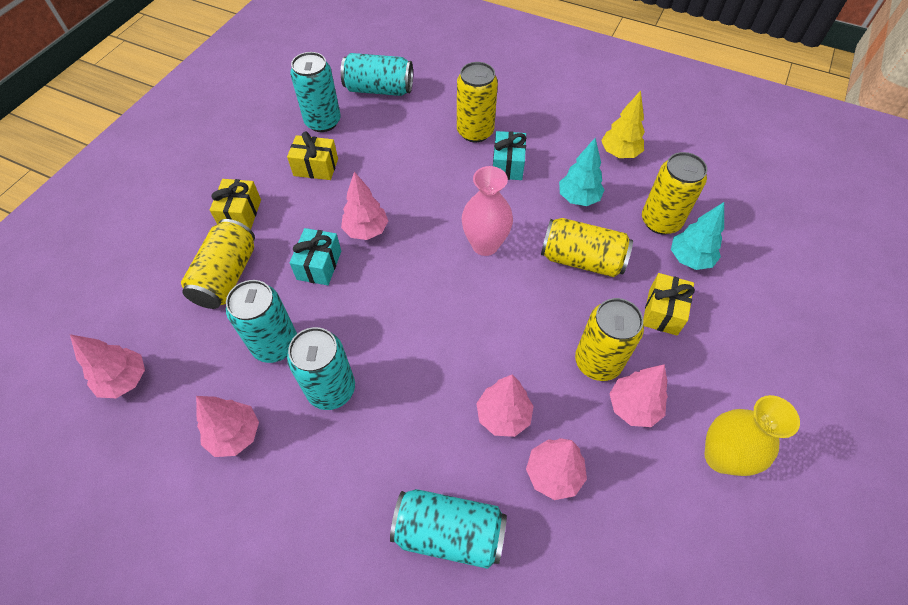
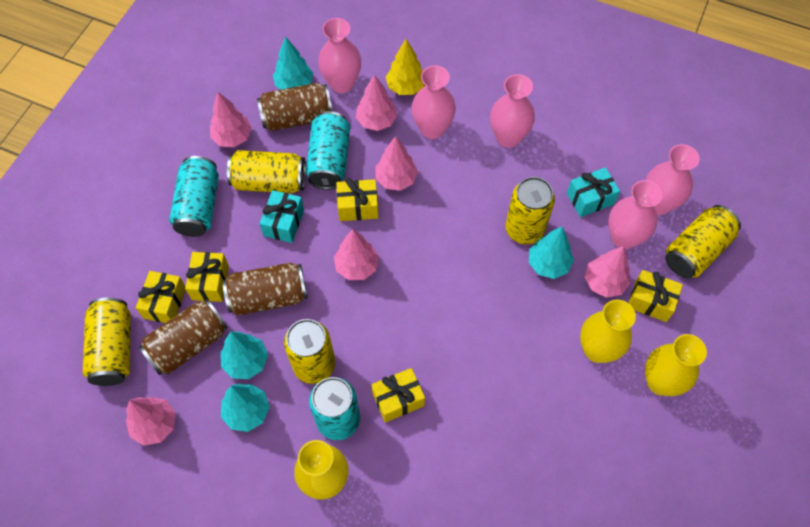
brown can: 0 -> 3
pink vase: 1 -> 5
turquoise can: 5 -> 3
turquoise tree: 2 -> 4
yellow gift: 3 -> 5
yellow vase: 1 -> 3

